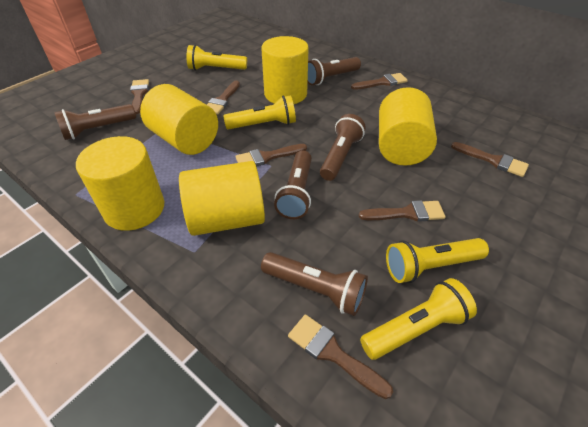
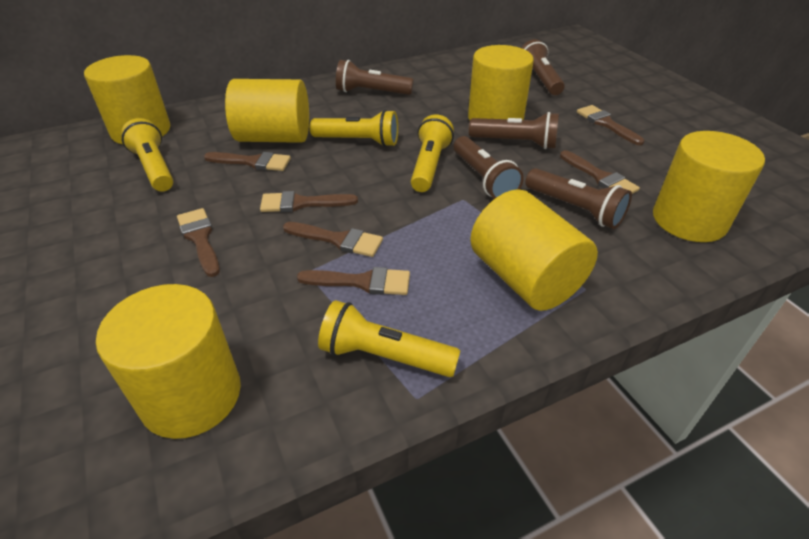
yellow cylinder: 5 -> 6

